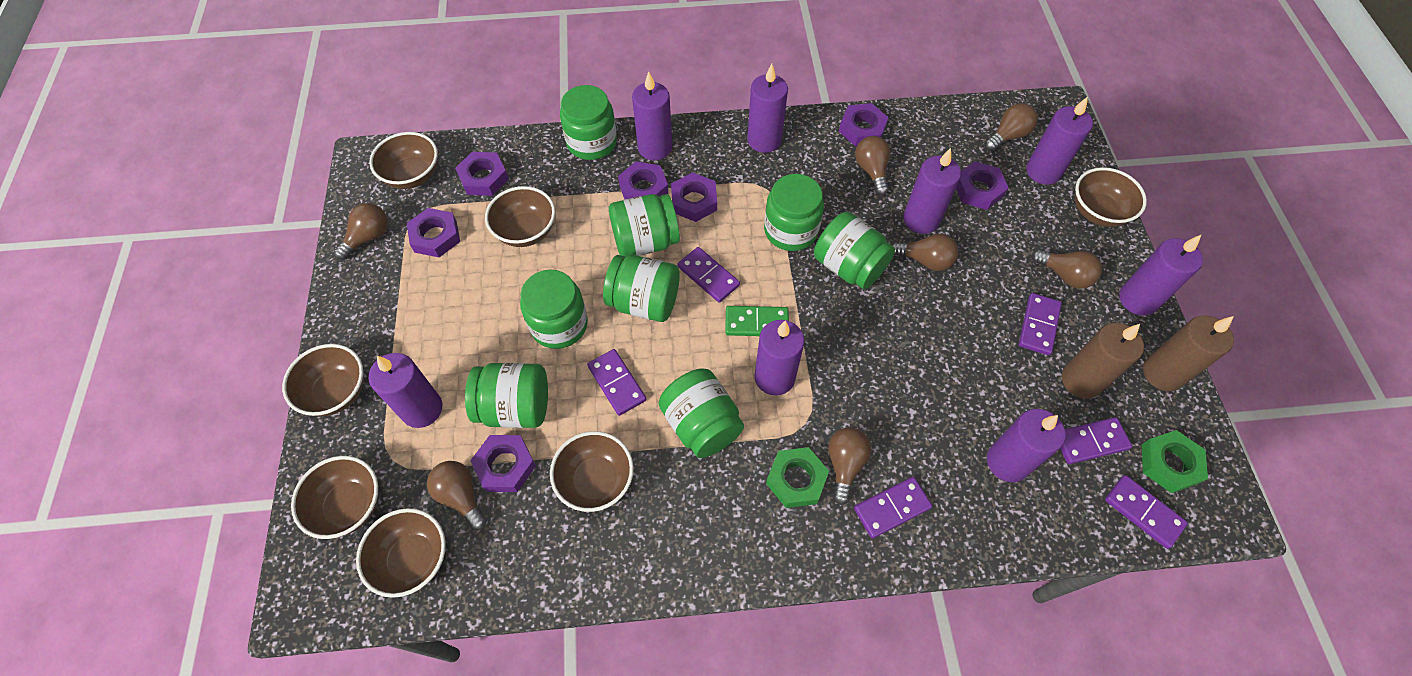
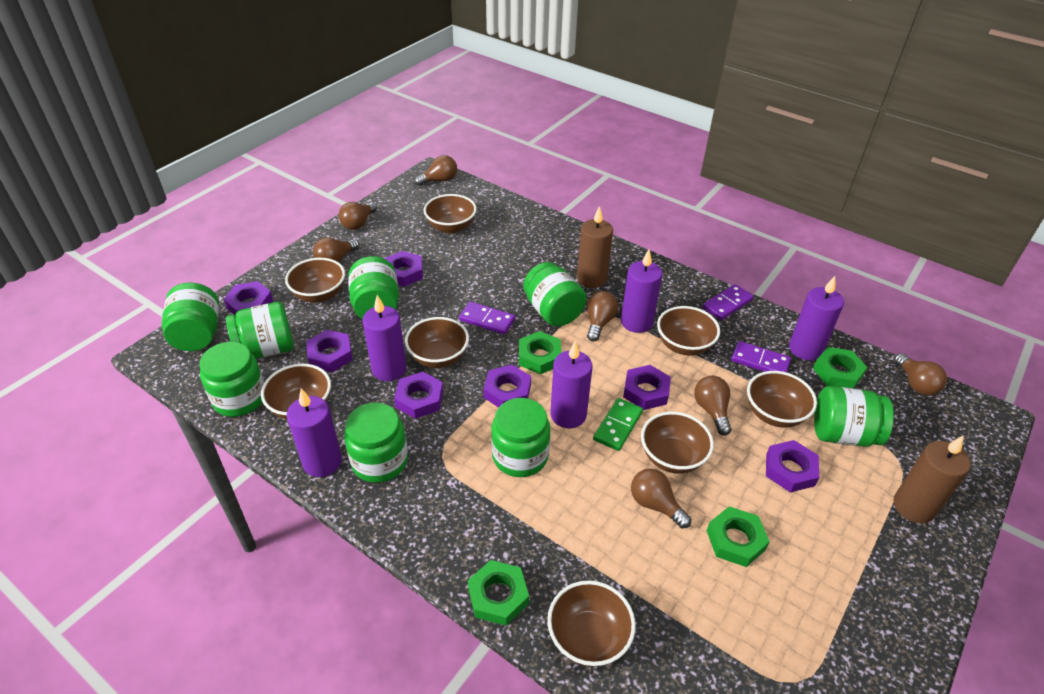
brown bowl: 7 -> 8
green nut: 2 -> 4
purple candle: 8 -> 5
purple domino: 6 -> 3

